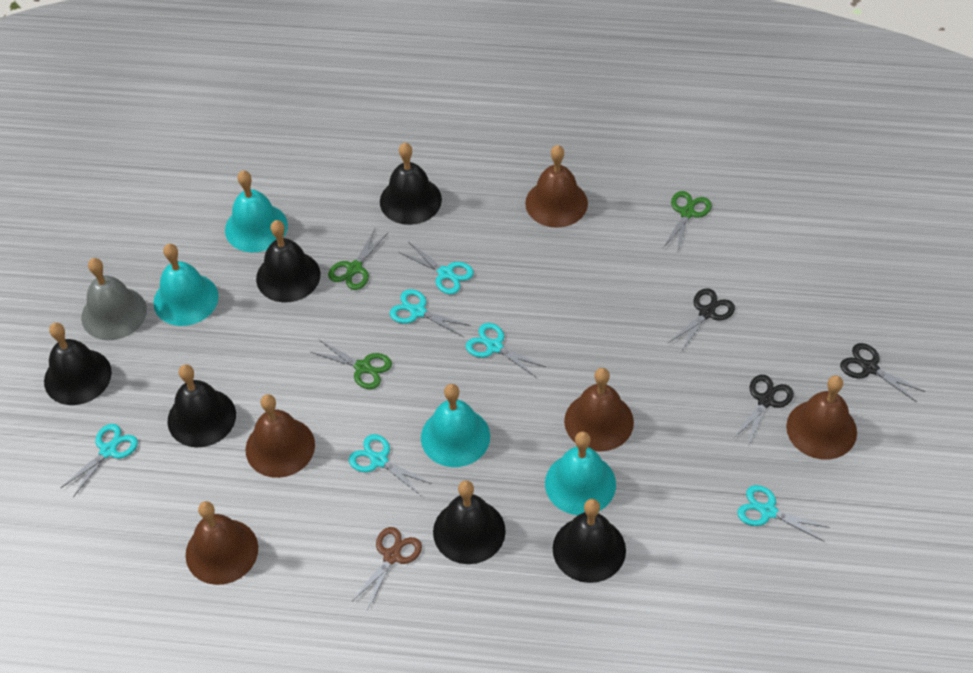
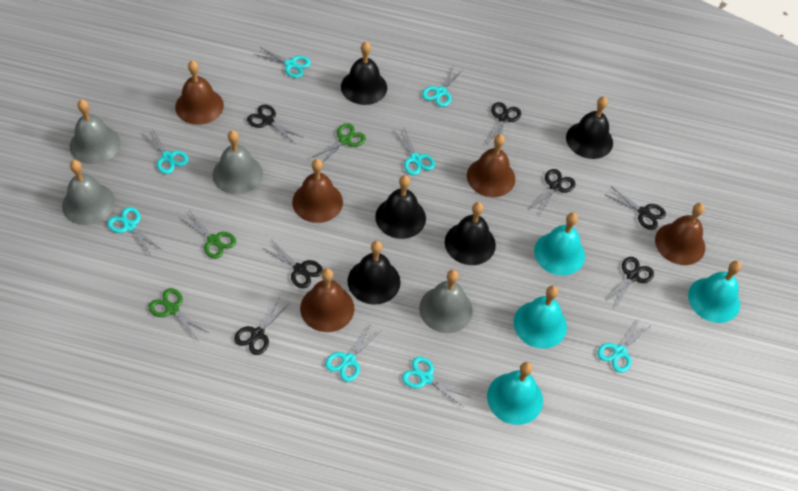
black bell: 6 -> 5
black scissors: 3 -> 7
brown scissors: 1 -> 0
grey bell: 1 -> 4
turquoise scissors: 6 -> 8

